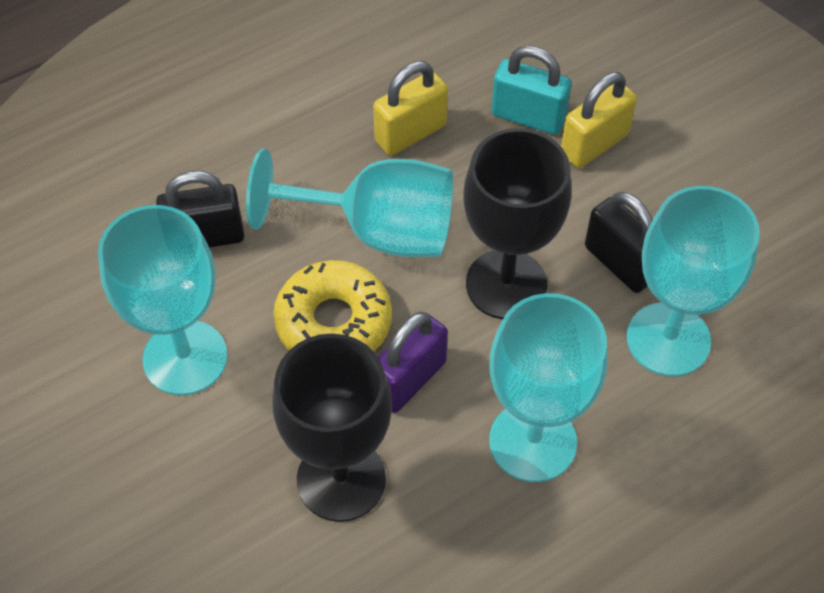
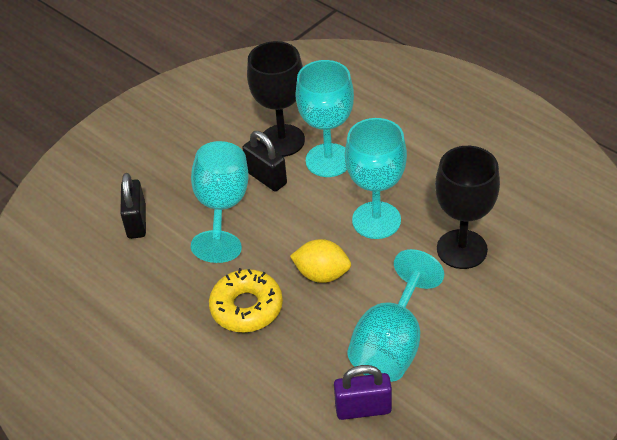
turquoise padlock: 1 -> 0
yellow lemon: 0 -> 1
yellow padlock: 2 -> 0

